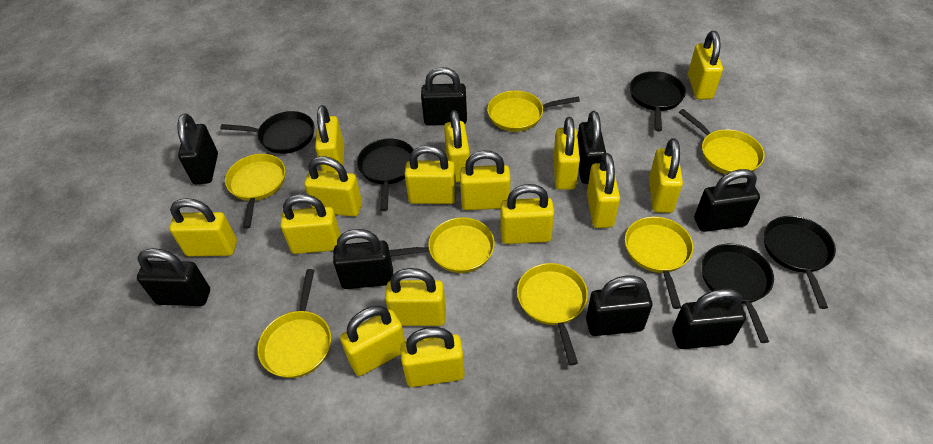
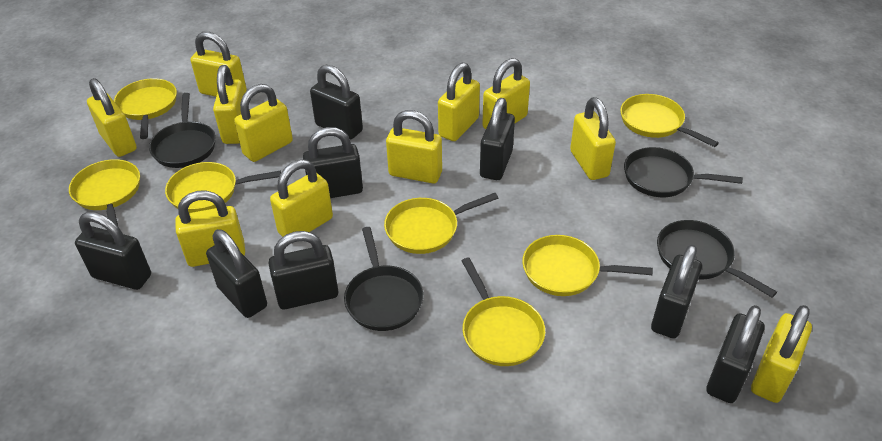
black pan: 5 -> 4
yellow padlock: 15 -> 11

